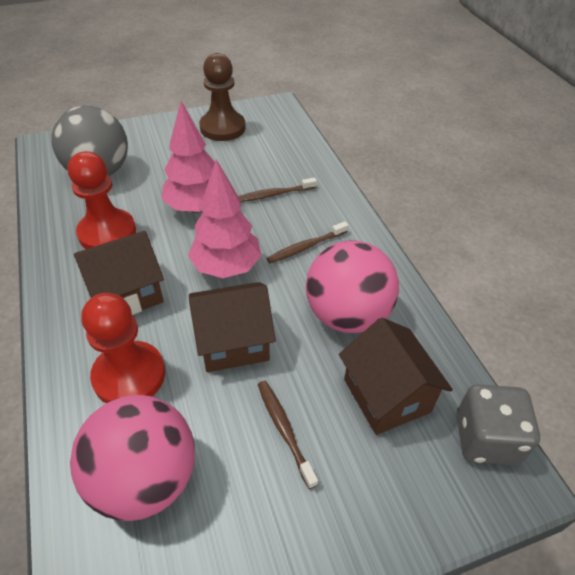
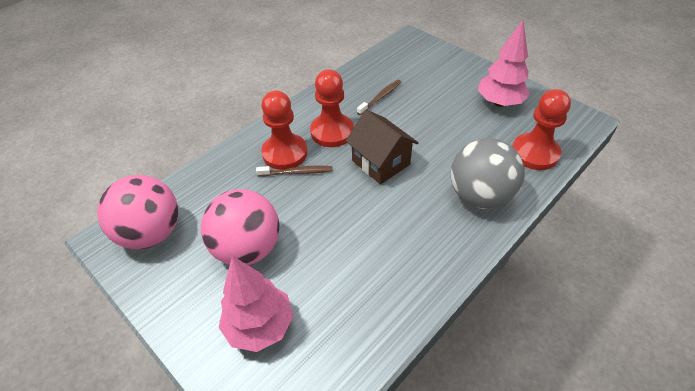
brown house: 3 -> 1
brown pawn: 1 -> 0
brown toothbrush: 3 -> 2
grey dice: 1 -> 0
red pawn: 2 -> 3

